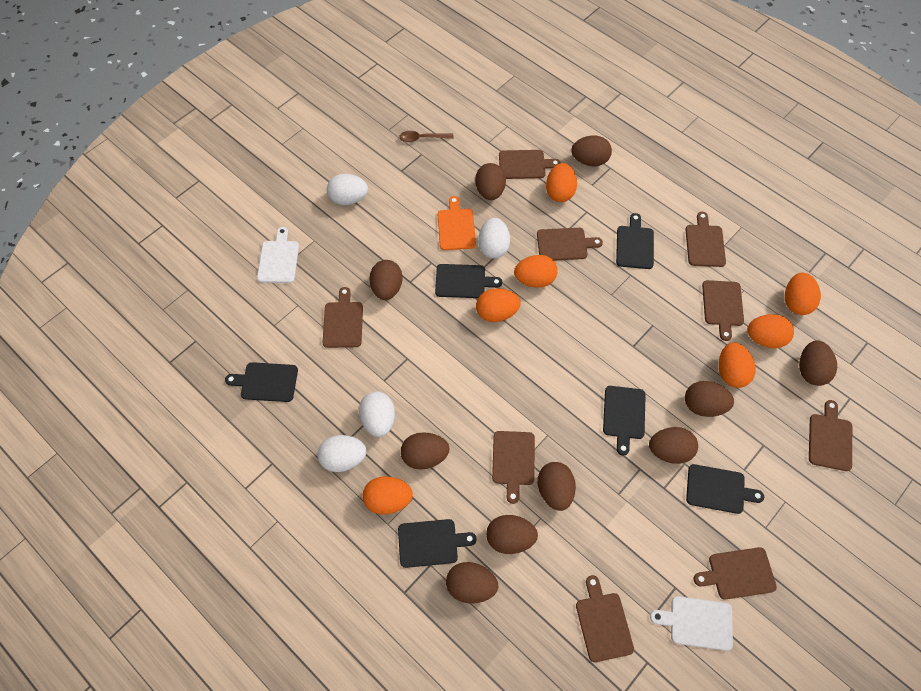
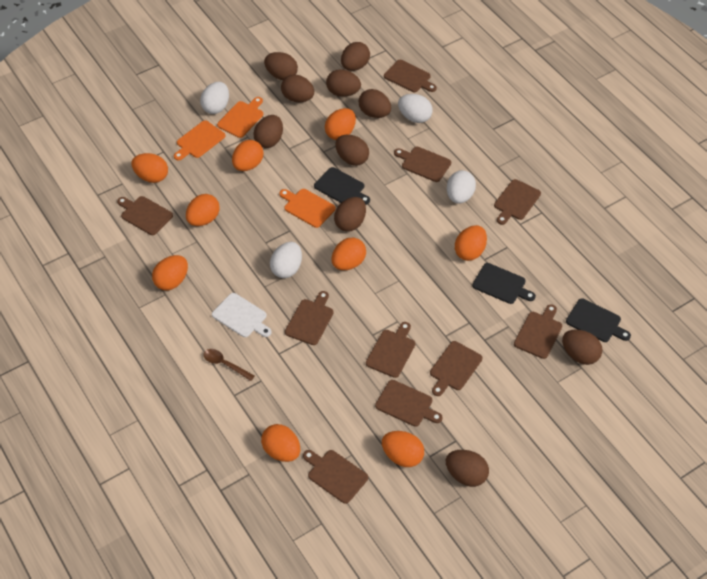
black cutting board: 6 -> 3
brown cutting board: 9 -> 10
orange cutting board: 1 -> 3
orange egg: 7 -> 9
white cutting board: 2 -> 1

